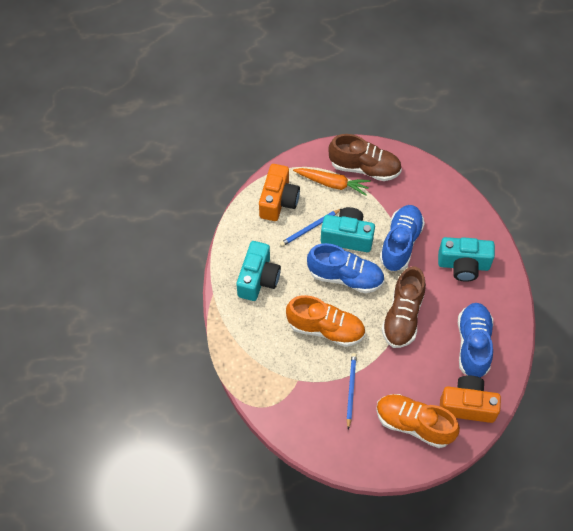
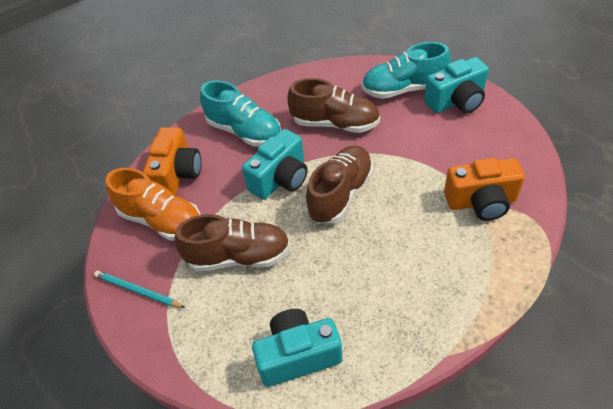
blue pencil: 2 -> 0
blue shoe: 3 -> 0
brown shoe: 2 -> 3
orange carrot: 1 -> 0
orange shoe: 2 -> 1
turquoise pencil: 0 -> 1
turquoise shoe: 0 -> 2

